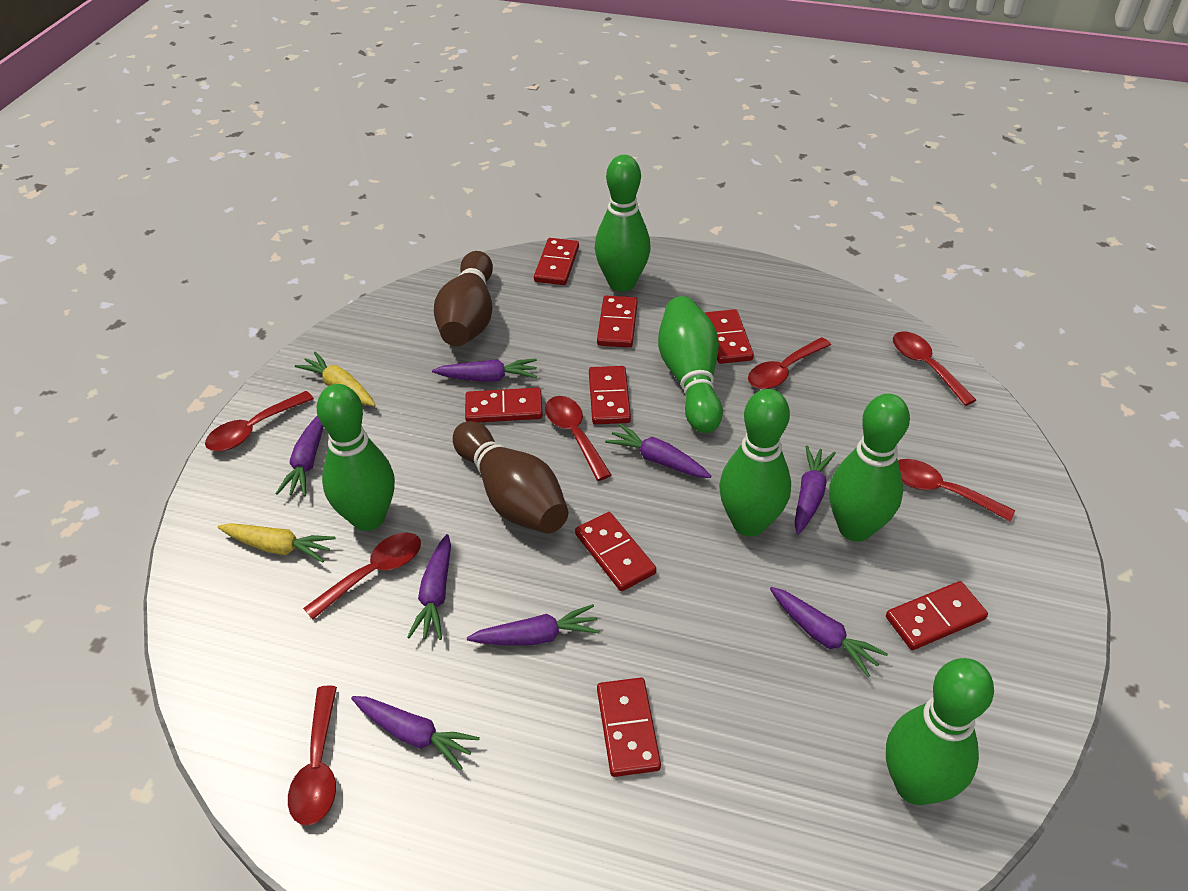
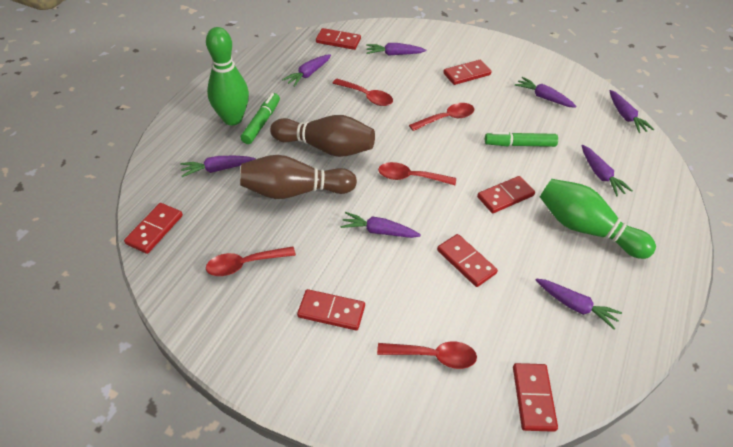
green bowling pin: 6 -> 2
green marker: 0 -> 2
red domino: 8 -> 7
red spoon: 7 -> 5
yellow carrot: 2 -> 0

